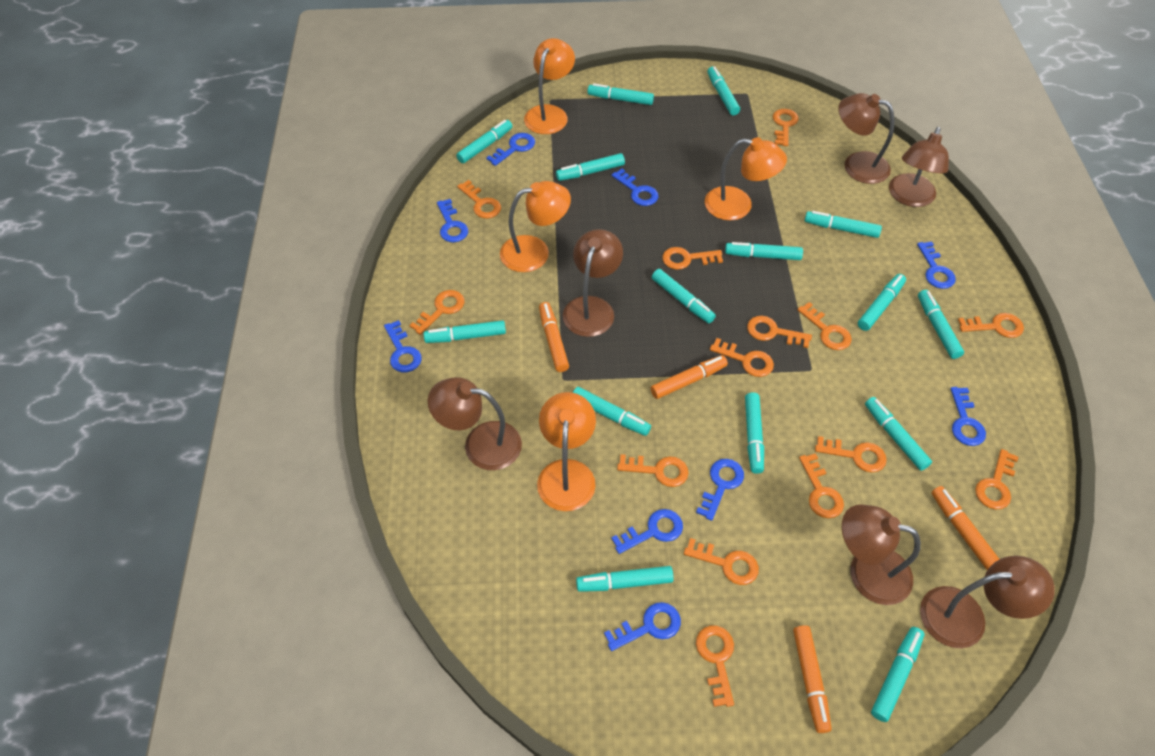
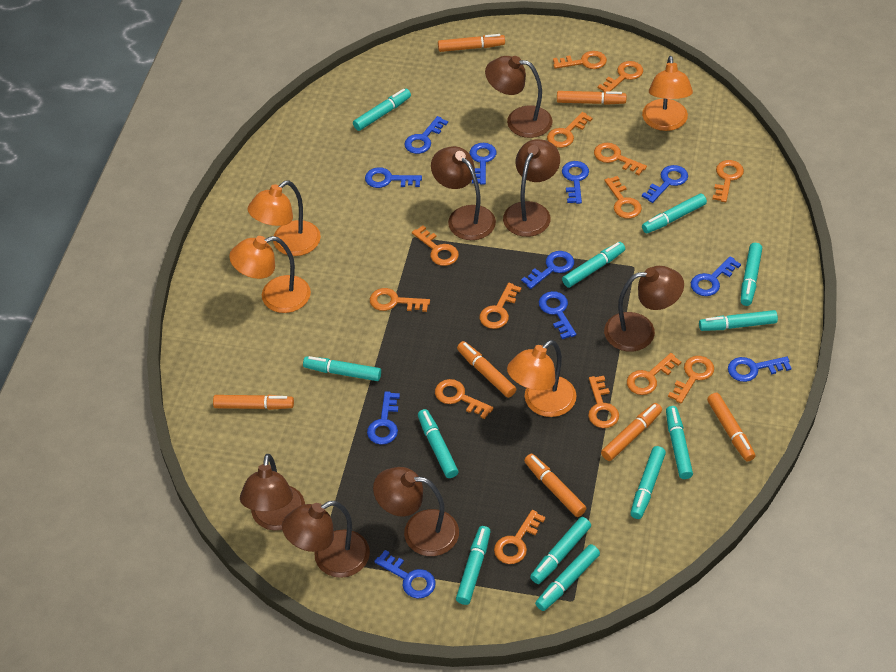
blue key: 9 -> 11
brown lamp: 6 -> 7
orange marker: 4 -> 7
turquoise marker: 15 -> 12

